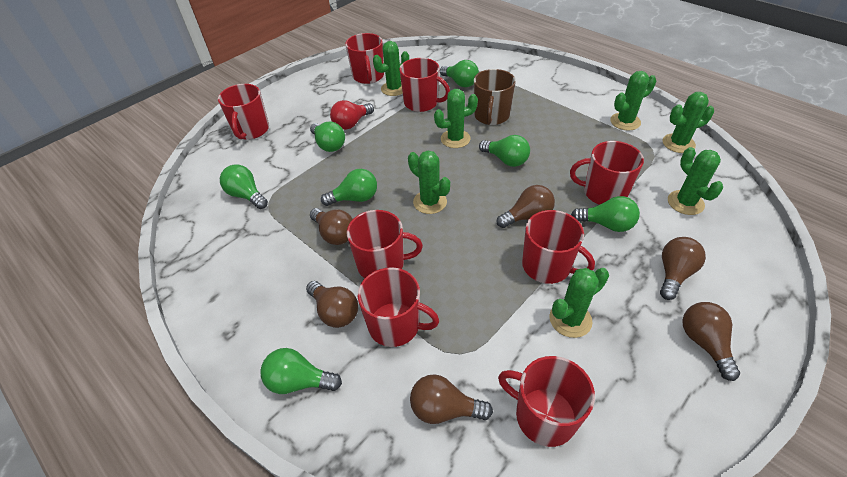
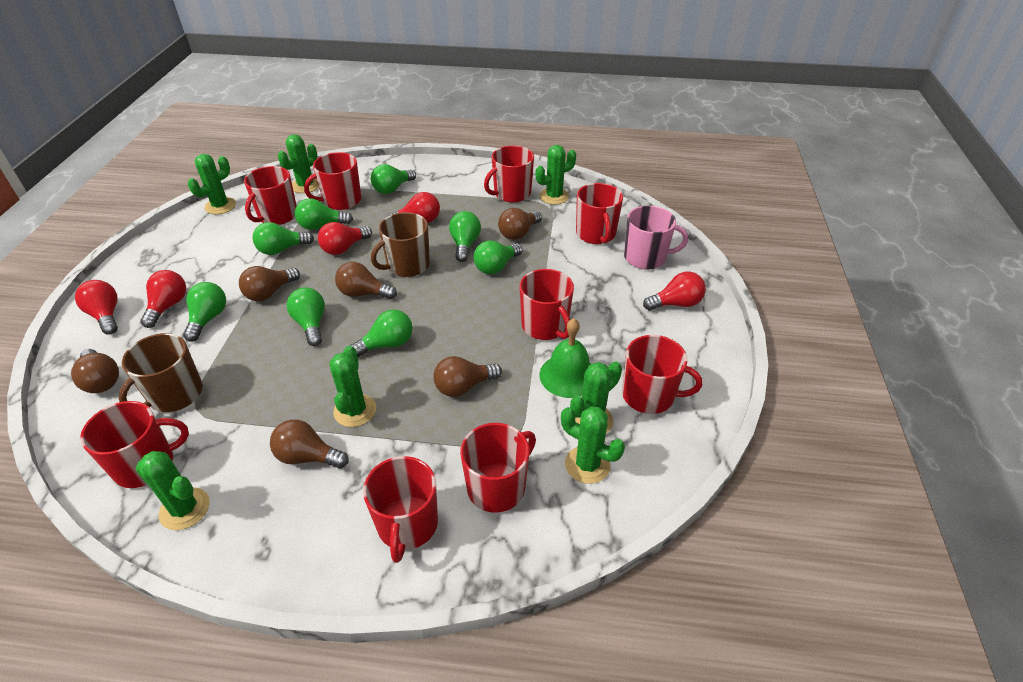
brown mug: 1 -> 2
green bell: 0 -> 1
green light bulb: 7 -> 8
pink mug: 0 -> 1
red light bulb: 1 -> 5
red mug: 8 -> 9

